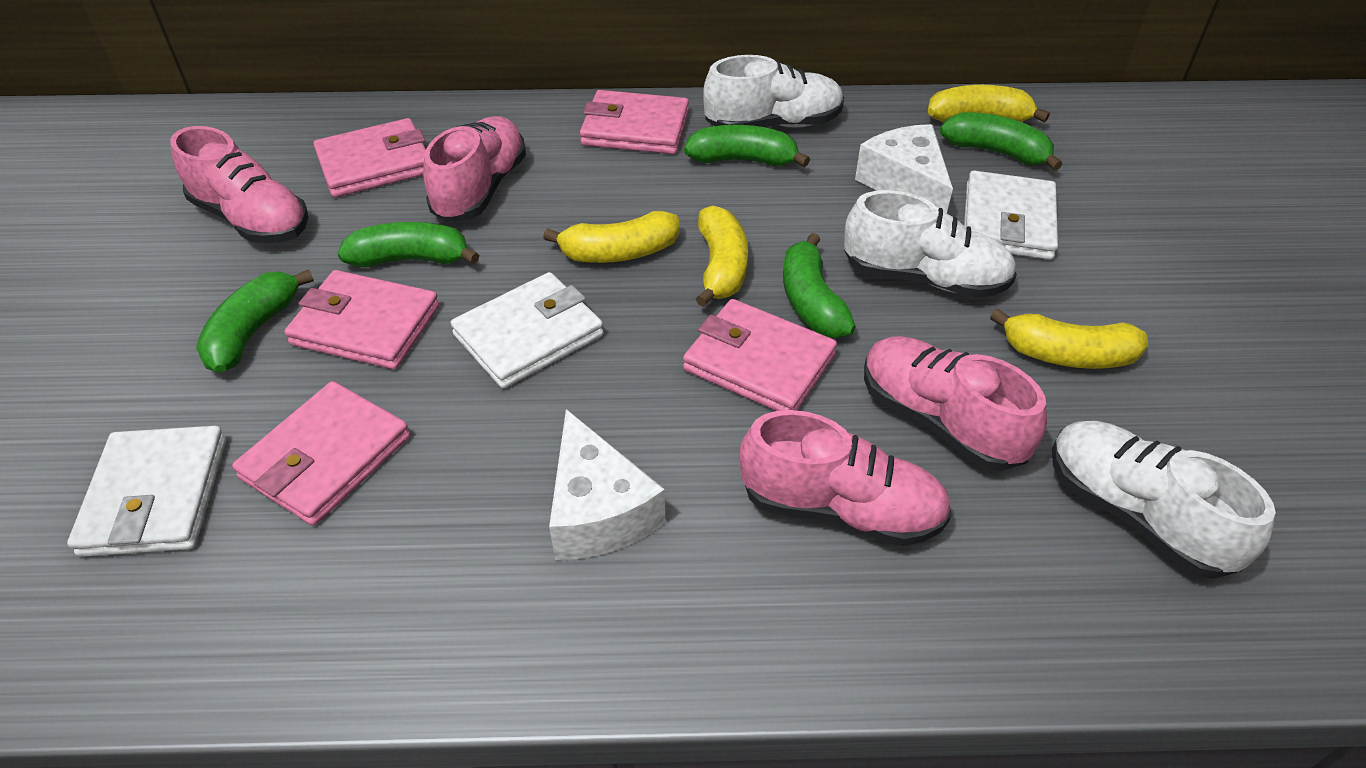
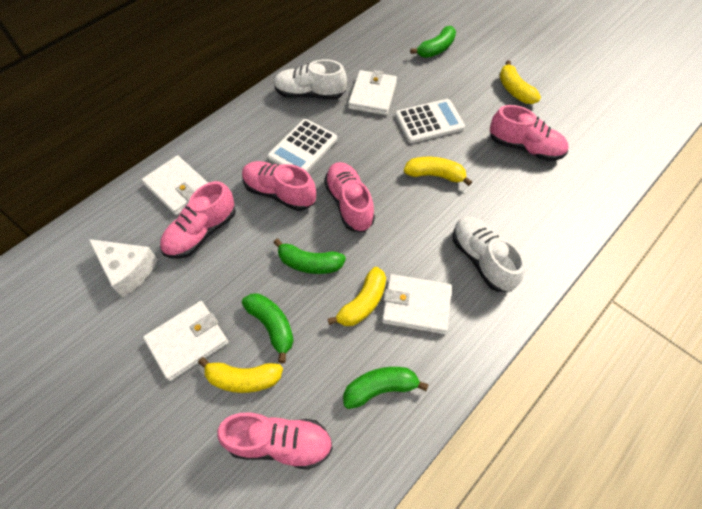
green banana: 5 -> 4
pink shoe: 4 -> 5
pink wallet: 5 -> 0
white calculator: 0 -> 2
white cheese: 2 -> 1
white shoe: 3 -> 2
white wallet: 3 -> 4

